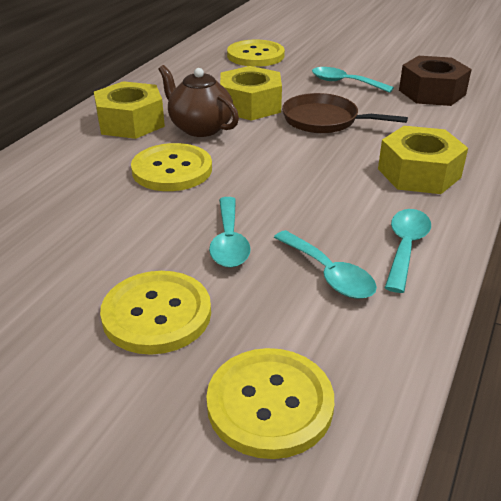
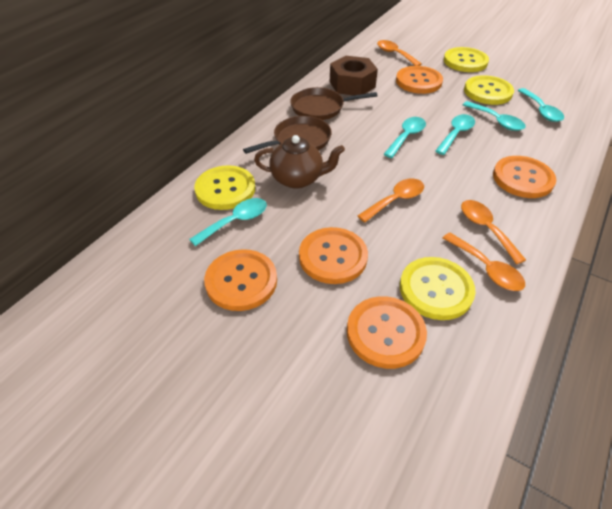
brown pan: 1 -> 2
orange button: 0 -> 5
orange spoon: 0 -> 4
turquoise spoon: 4 -> 5
yellow nut: 3 -> 0

